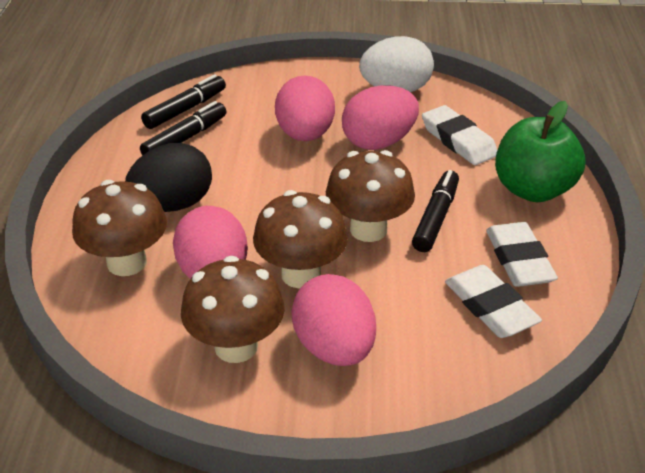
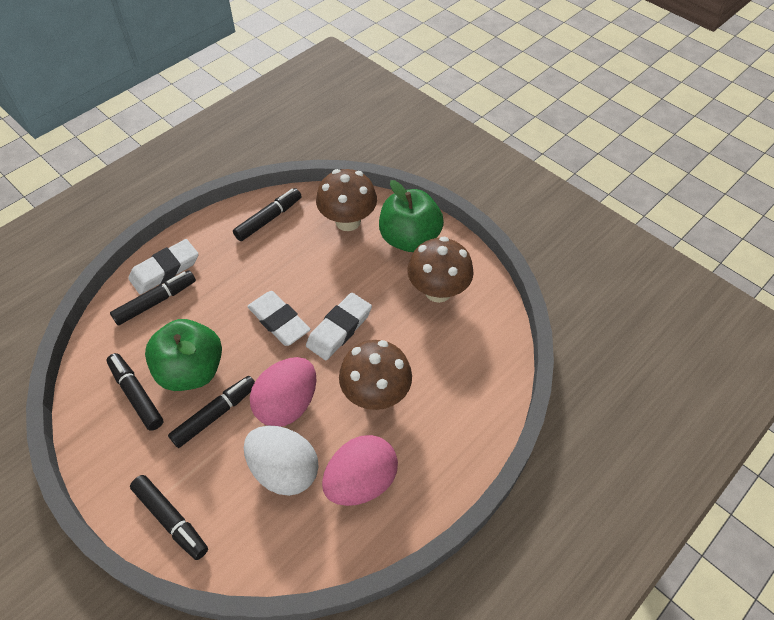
black egg: 1 -> 0
black marker: 3 -> 5
brown mushroom: 4 -> 3
green apple: 1 -> 2
pink egg: 4 -> 2

